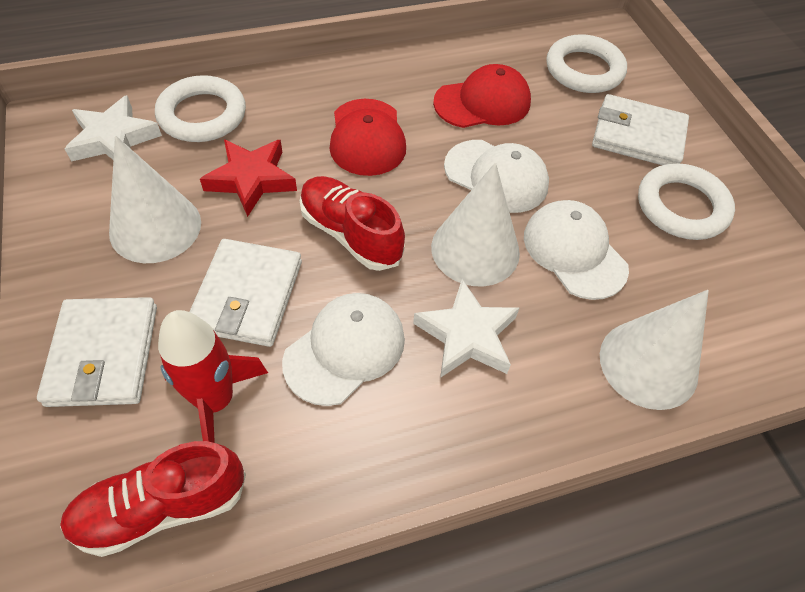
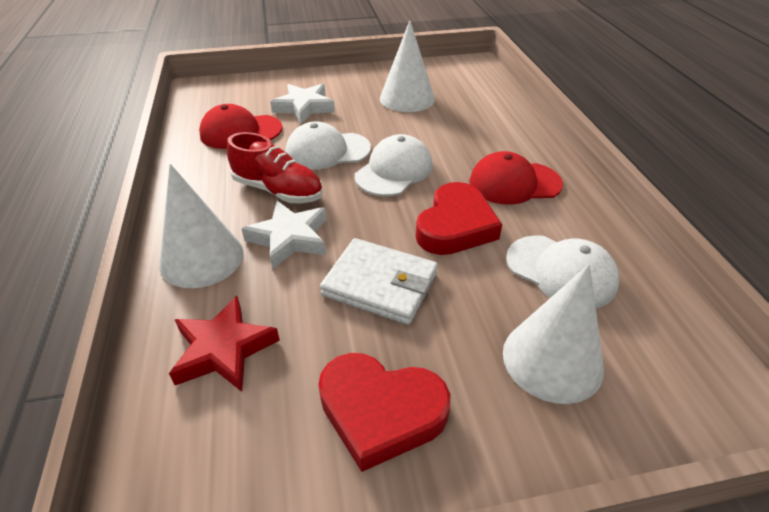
red heart: 0 -> 2
red rocket: 1 -> 0
red shoe: 2 -> 1
white ring: 3 -> 0
white wallet: 3 -> 1

